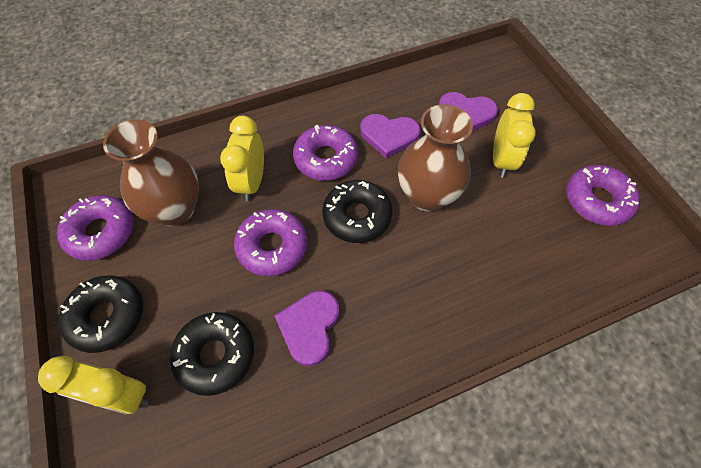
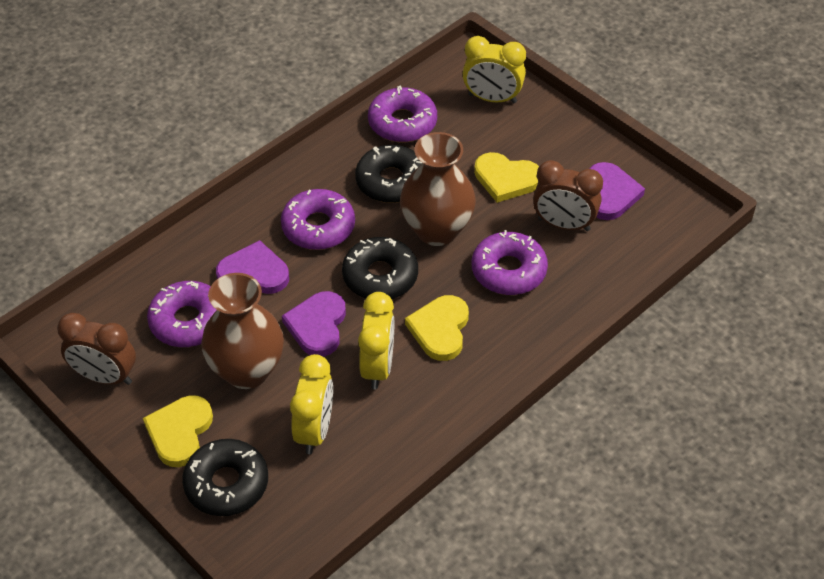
brown clock: 0 -> 2
yellow heart: 0 -> 3

